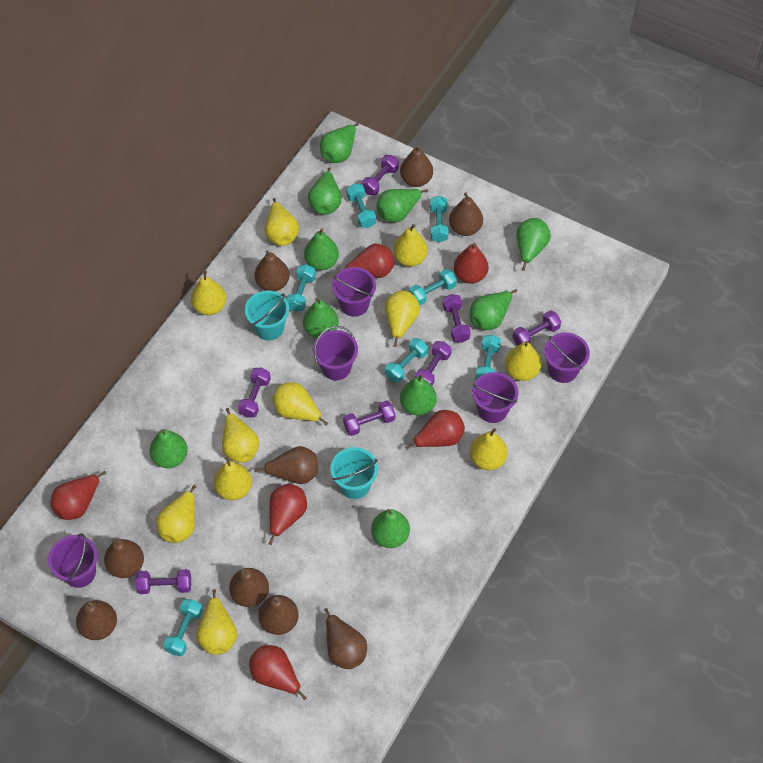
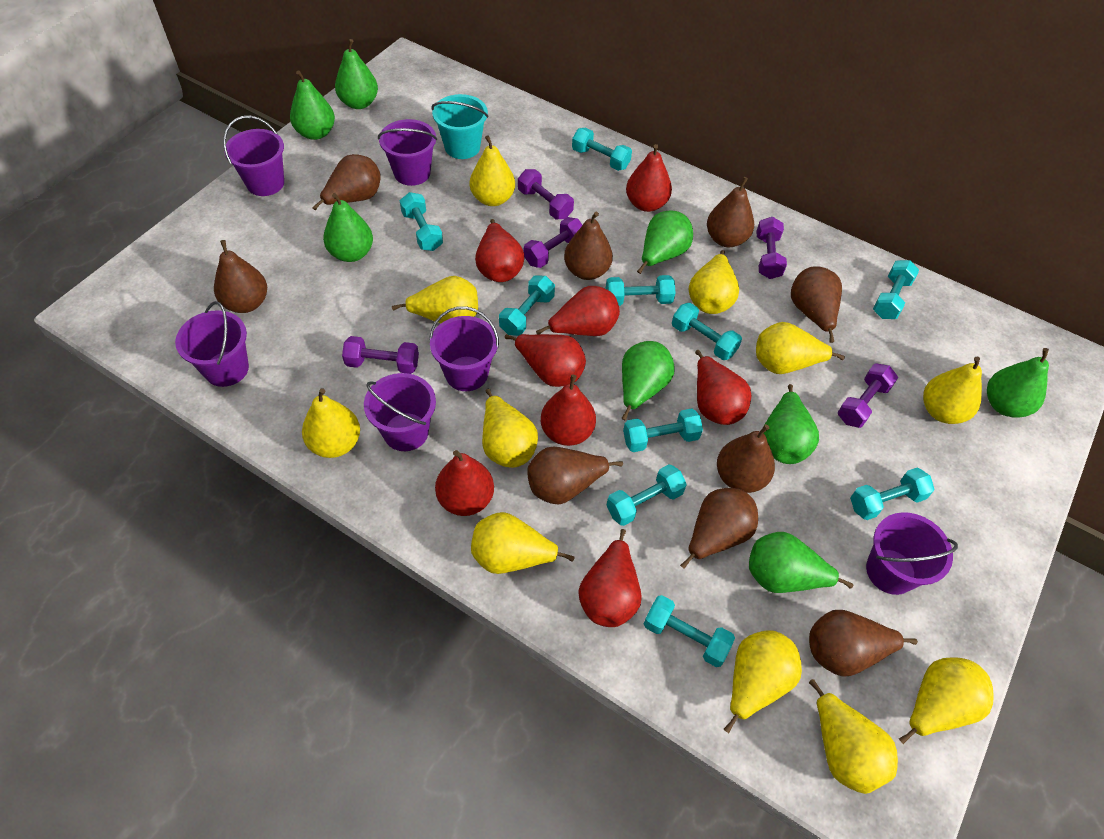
green pear: 10 -> 8
purple bucket: 5 -> 6
purple dumbbell: 7 -> 5
red pear: 6 -> 8
turquoise bucket: 2 -> 1
turquoise dumbbell: 7 -> 10

